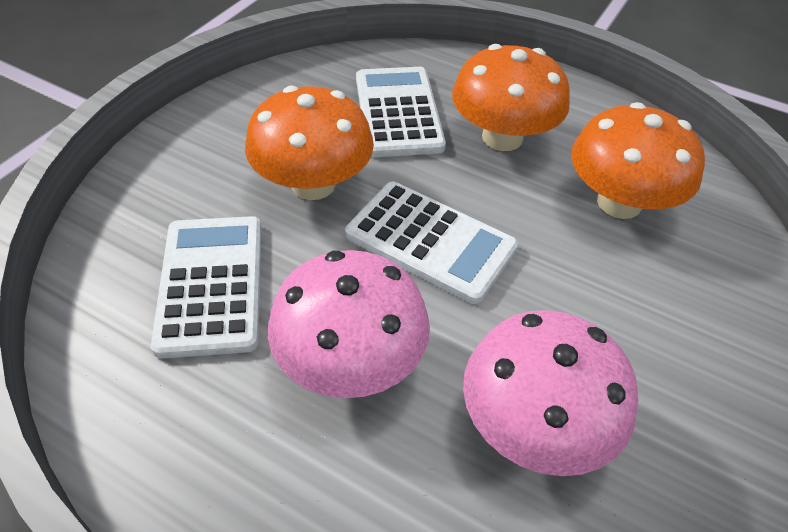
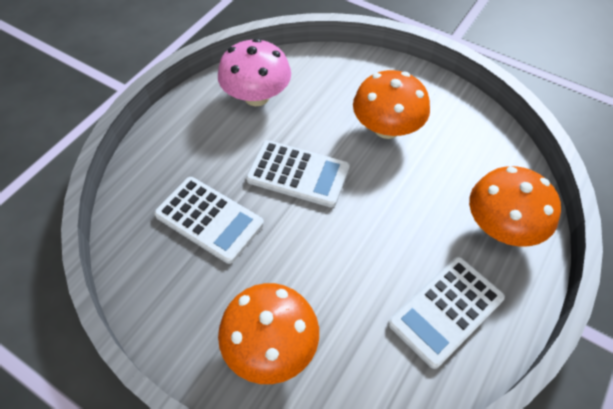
pink mushroom: 2 -> 1

